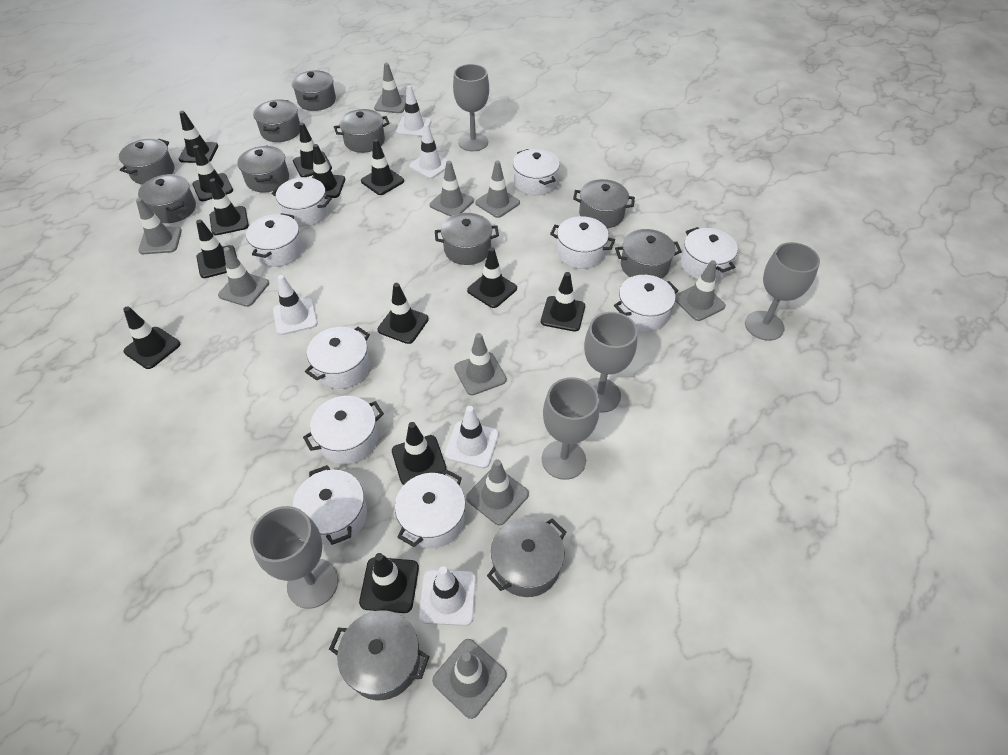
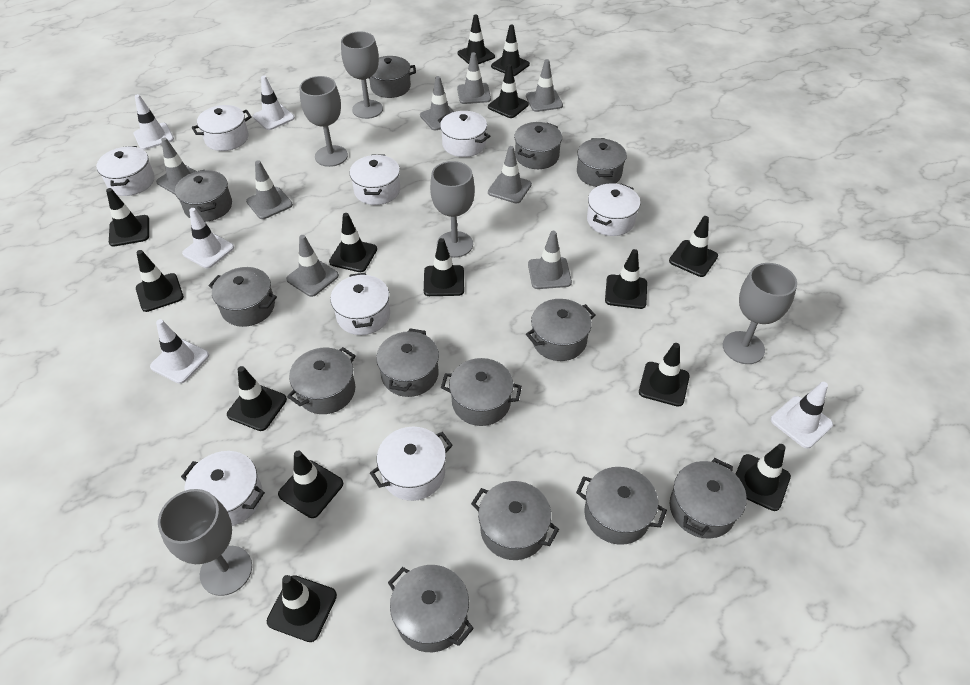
black traffic cone: 13 -> 14
grey pot: 11 -> 13
grey traffic cone: 9 -> 8
white pot: 10 -> 8

